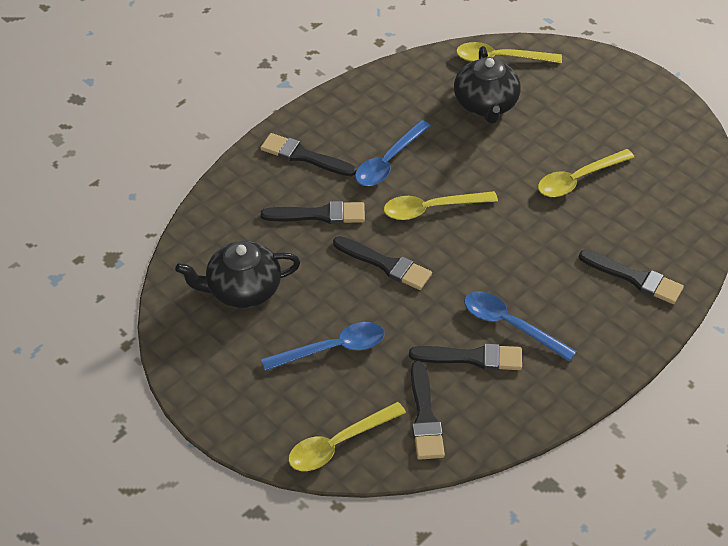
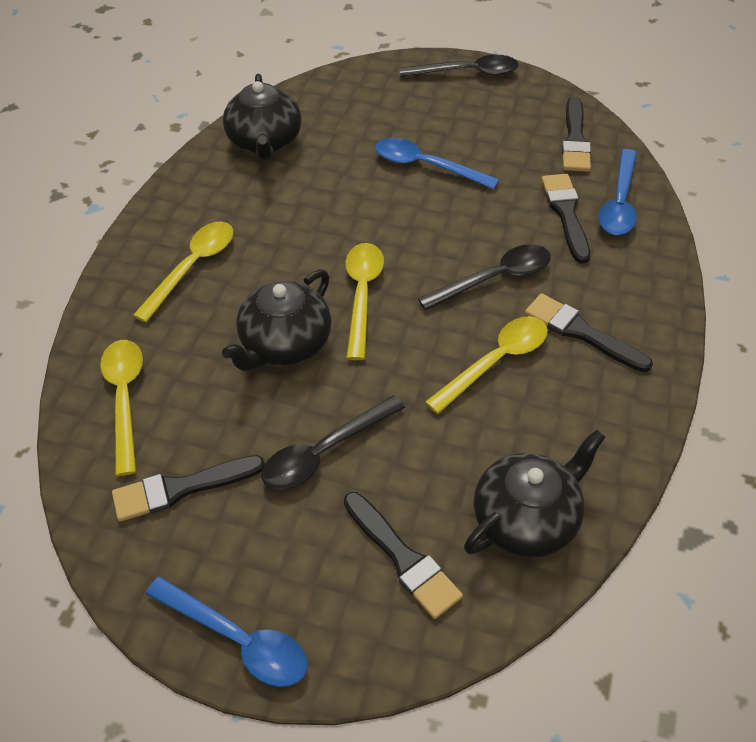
black brush: 6 -> 5
black spoon: 0 -> 3
black teapot: 2 -> 3

